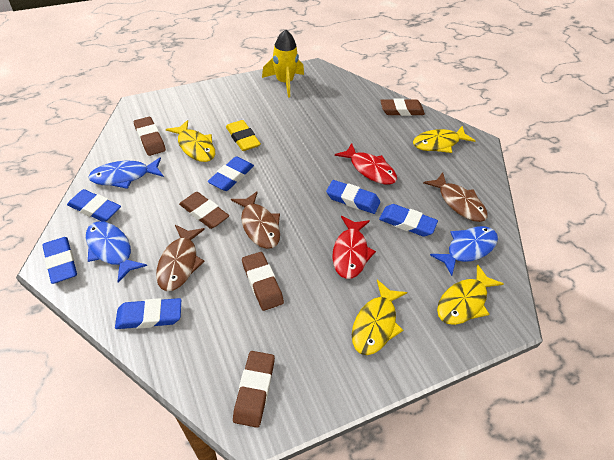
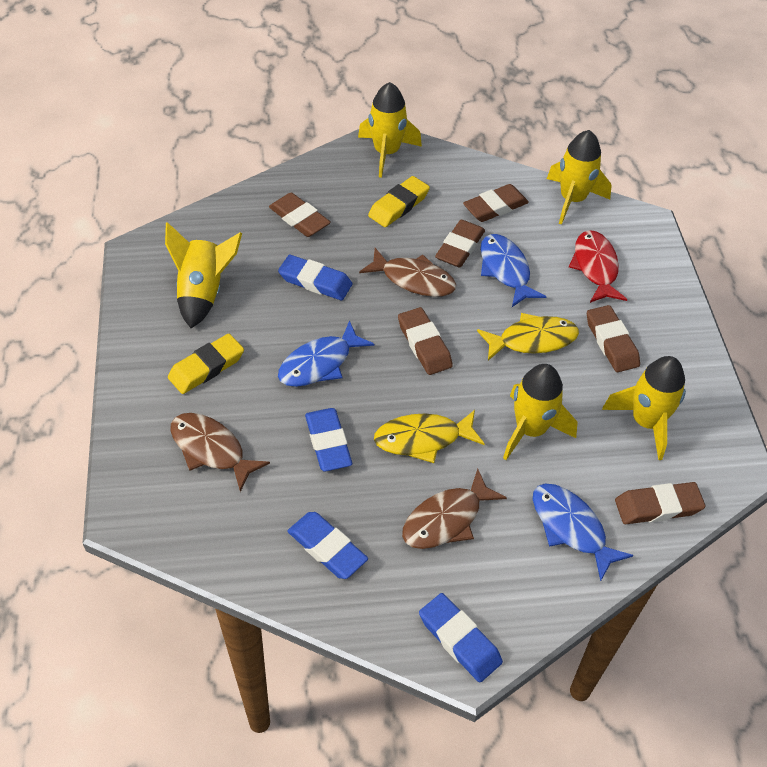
blue eraser: 6 -> 4
brown eraser: 5 -> 6
red fish: 2 -> 1
yellow eraser: 1 -> 2
yellow fish: 4 -> 2
yellow rocket: 1 -> 5

